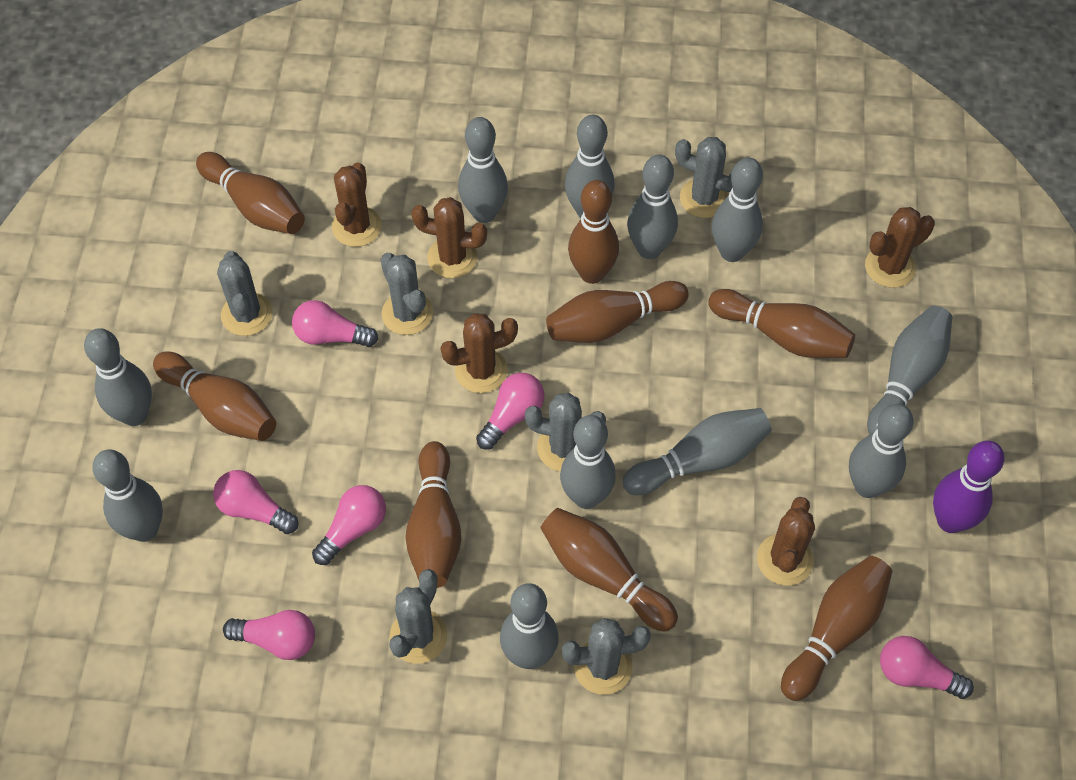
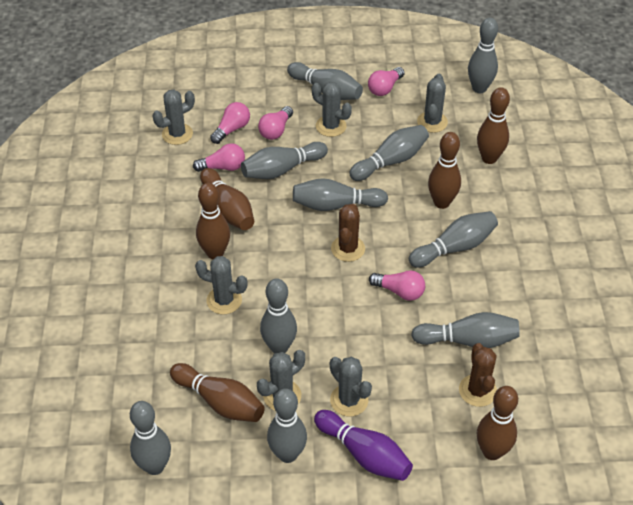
brown bowling pin: 8 -> 6
brown cactus: 5 -> 2
grey bowling pin: 11 -> 10
pink light bulb: 6 -> 5

